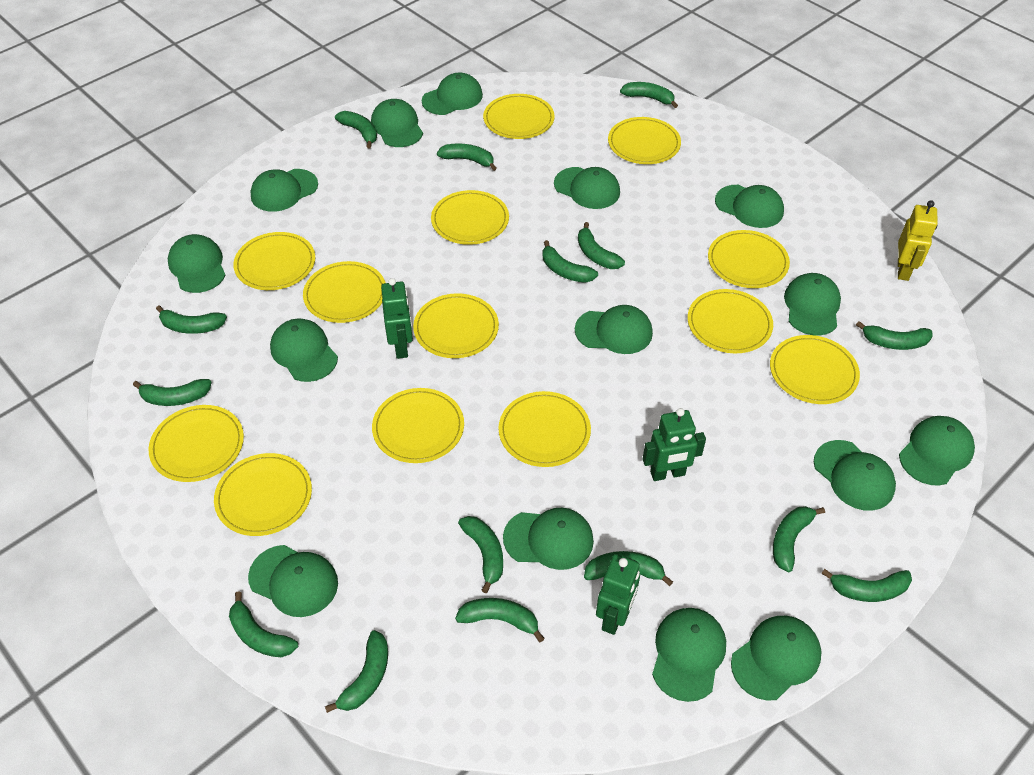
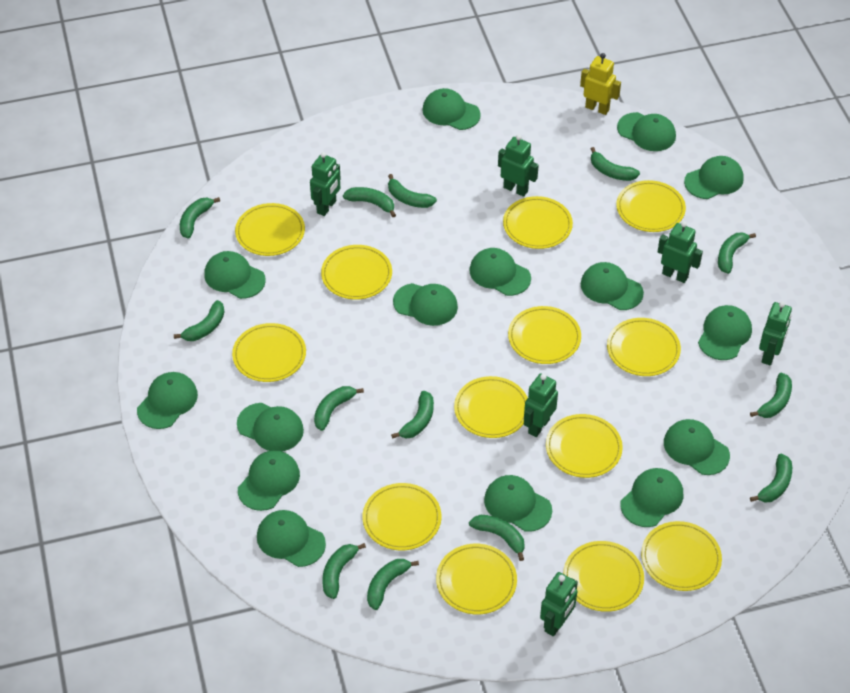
green banana: 15 -> 13
green robot: 3 -> 6

